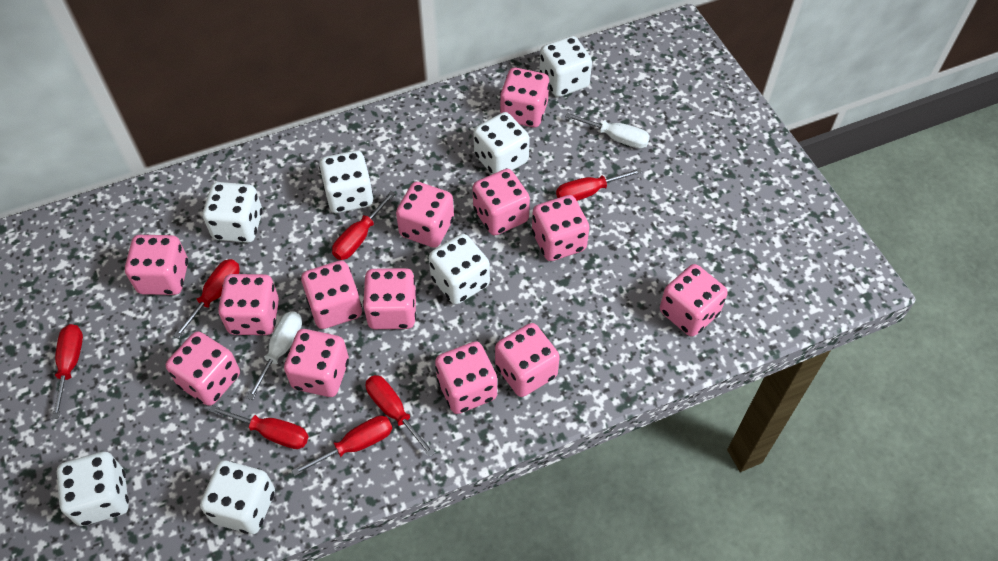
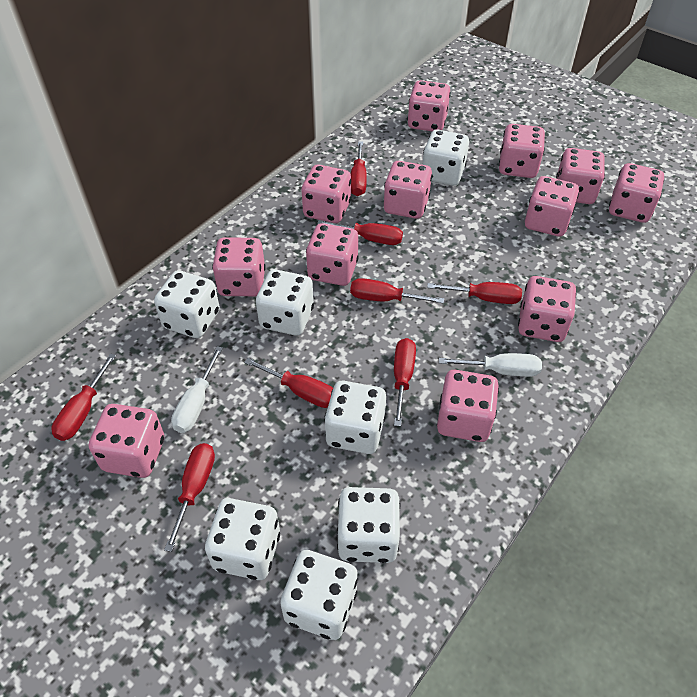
pink dice: 13 -> 12
red screwdriver: 7 -> 8

